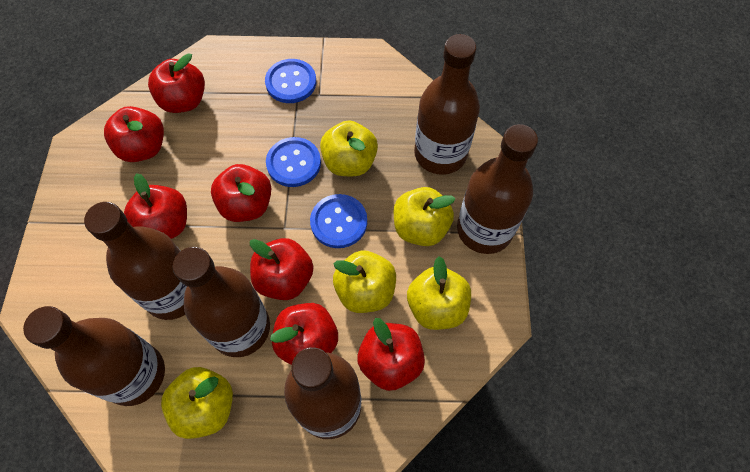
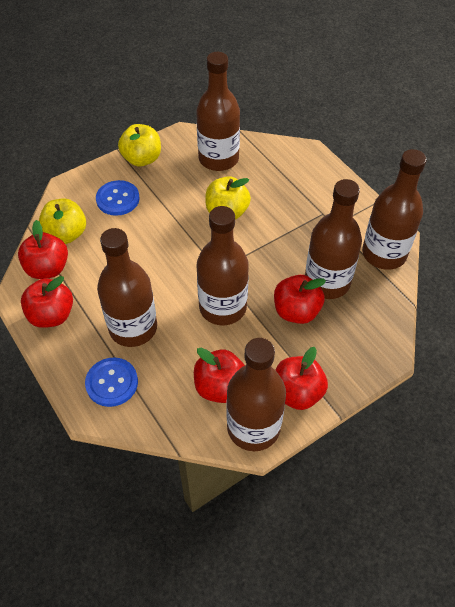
blue button: 3 -> 2
red apple: 7 -> 5
yellow apple: 5 -> 3

